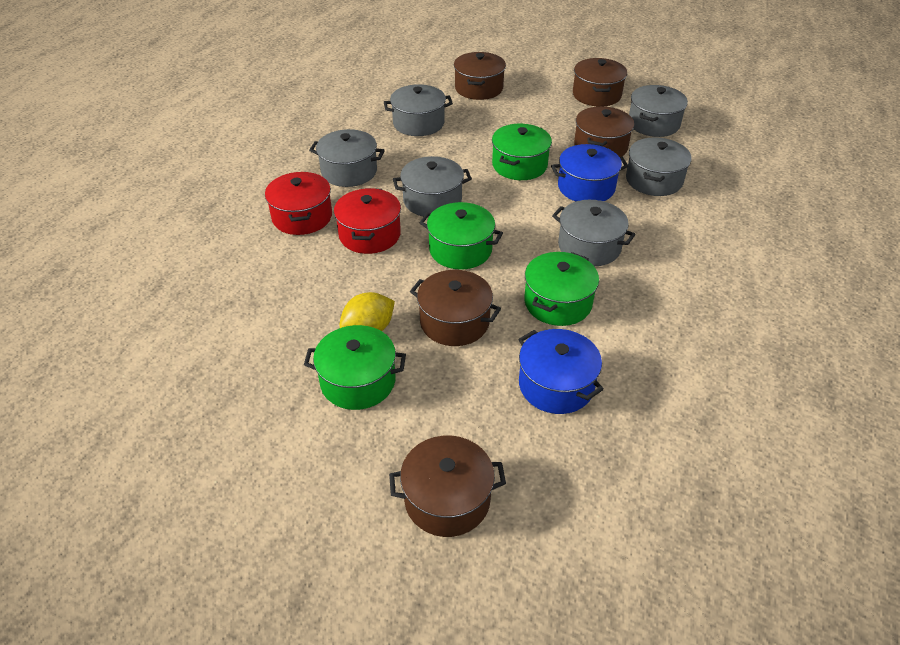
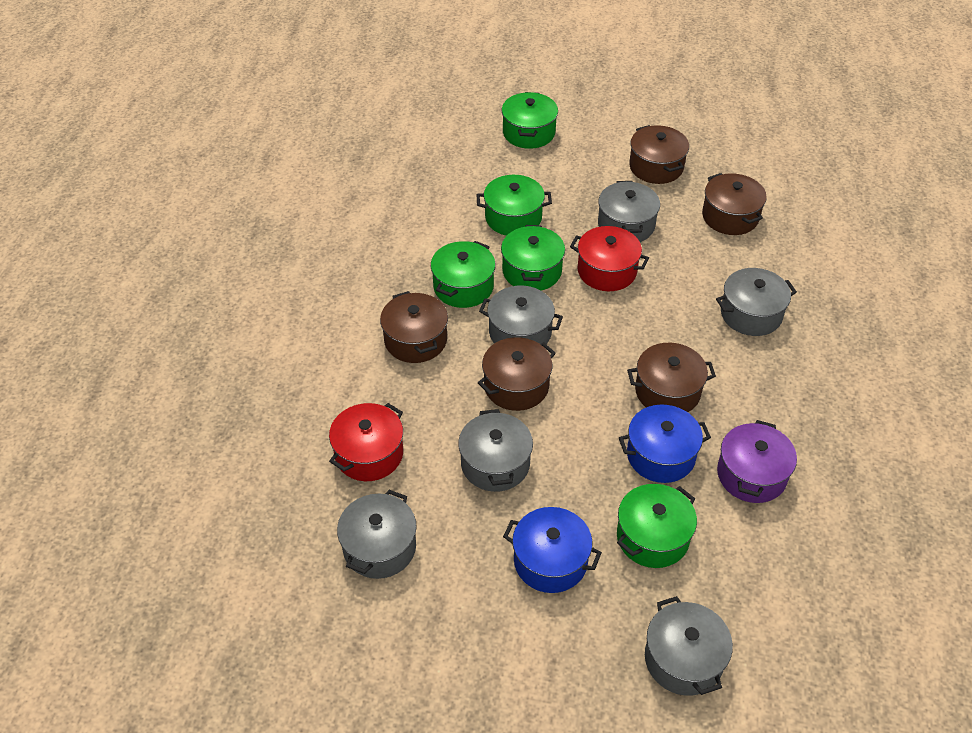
green pot: 4 -> 5
purple pot: 0 -> 1
yellow lemon: 1 -> 0

